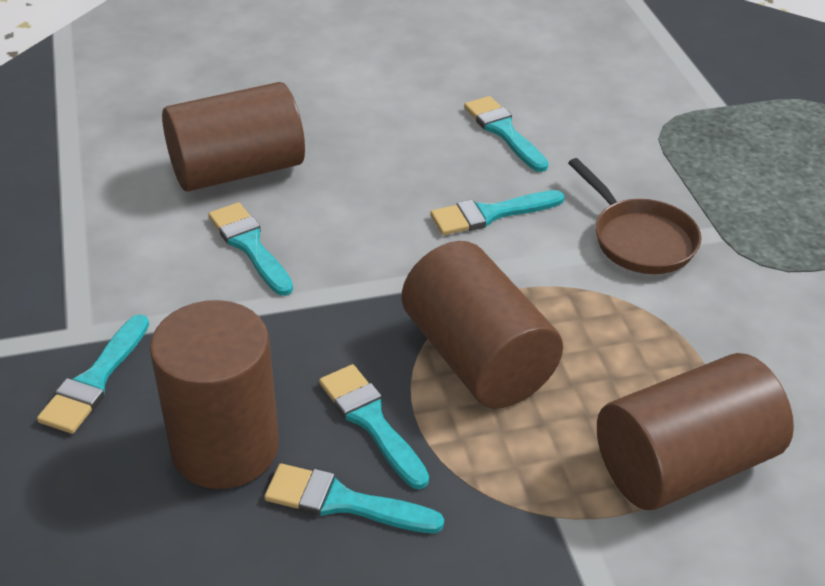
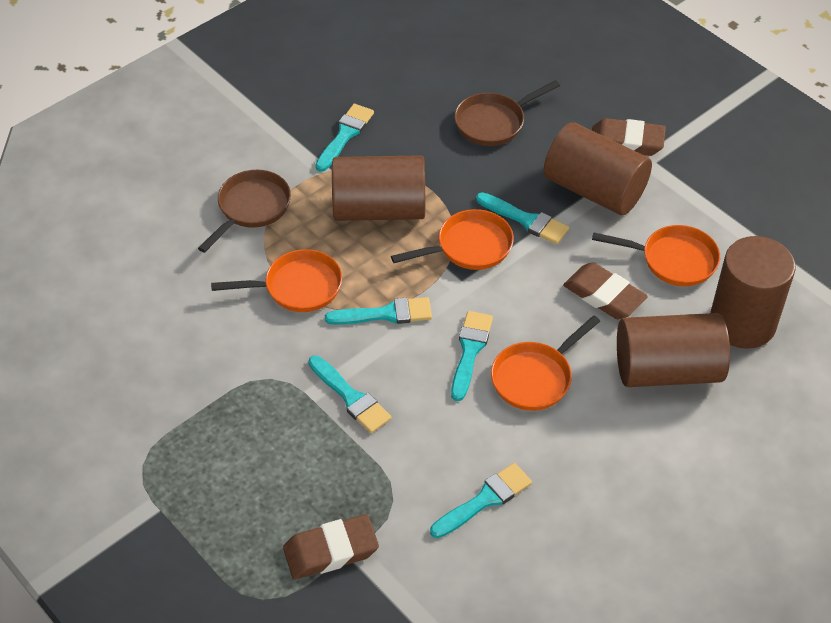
brown eraser: 0 -> 3
brown pan: 1 -> 2
orange pan: 0 -> 4

